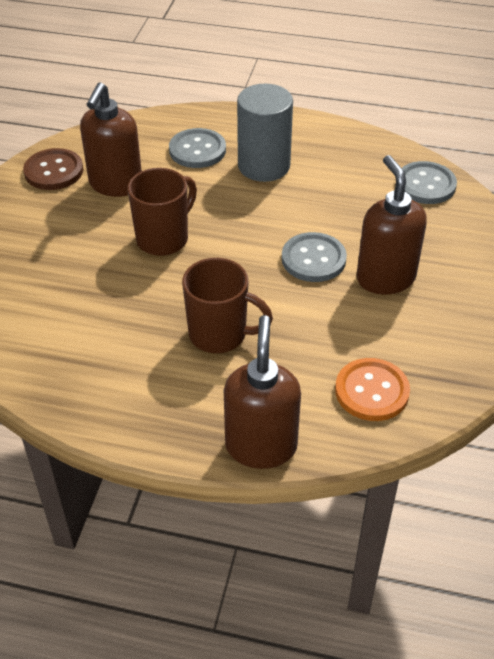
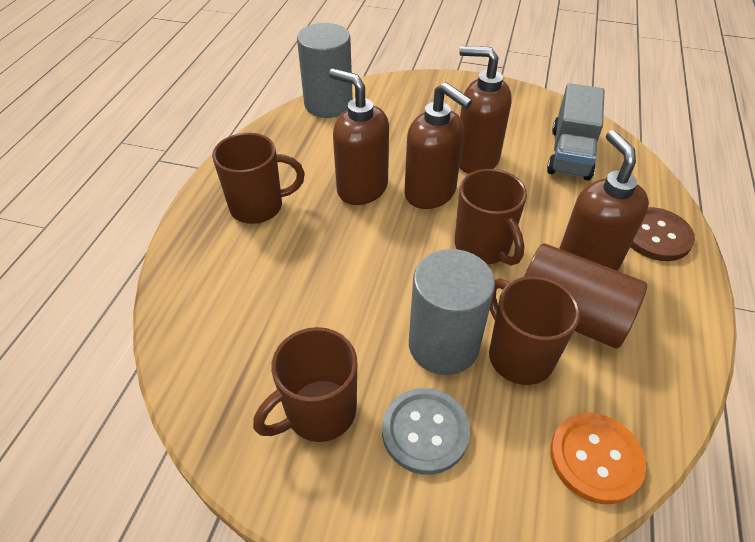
brown cylinder: 0 -> 1
brown mug: 2 -> 4
brown soap dispenser: 3 -> 4
grey button: 3 -> 1
grey cylinder: 1 -> 2
grey truck: 0 -> 1

